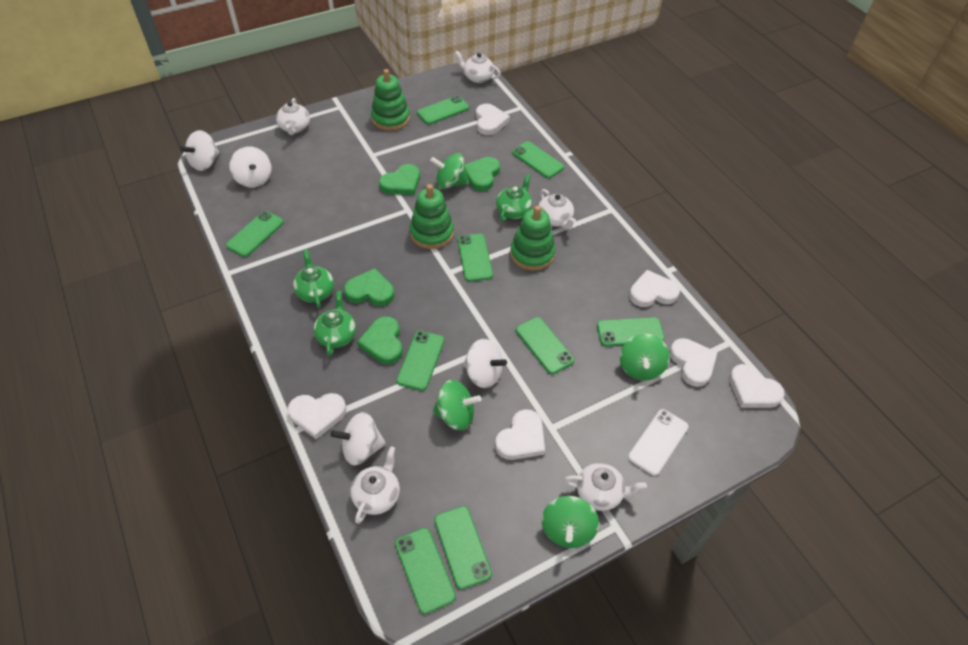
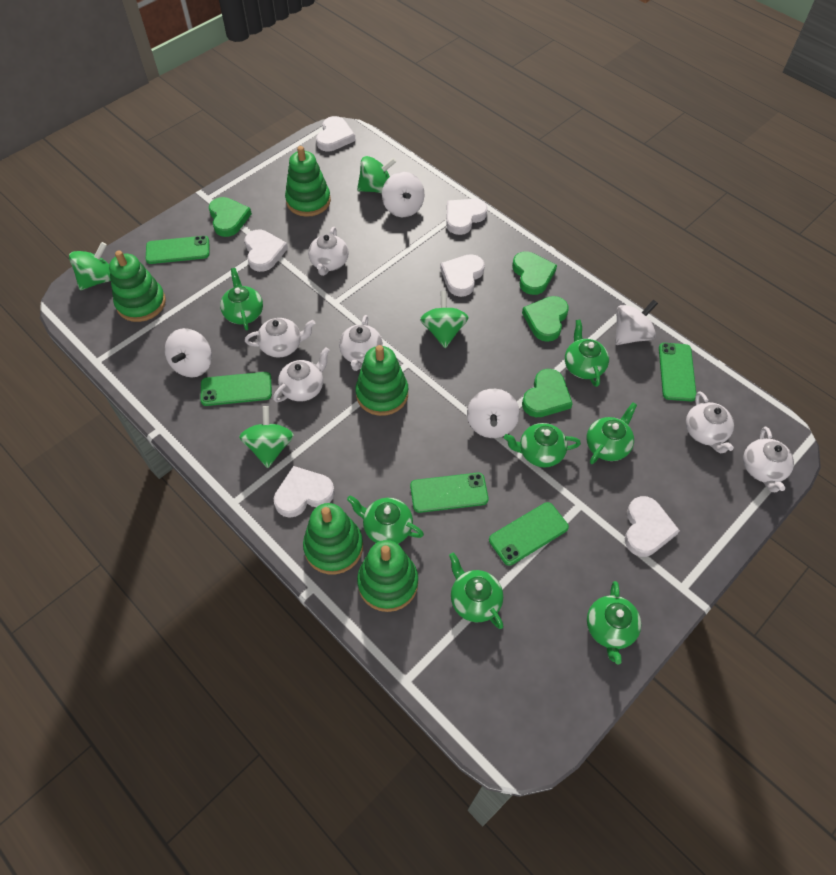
green phone: 9 -> 5
green stacking toy: 3 -> 5
green teapot: 3 -> 7
white phone: 1 -> 0
white teapot: 5 -> 6

